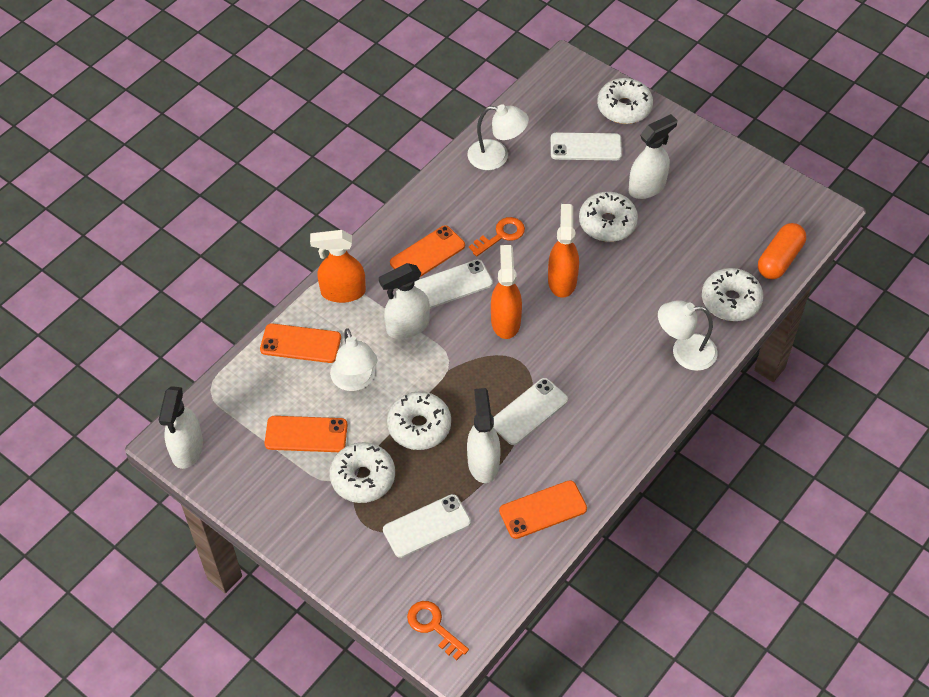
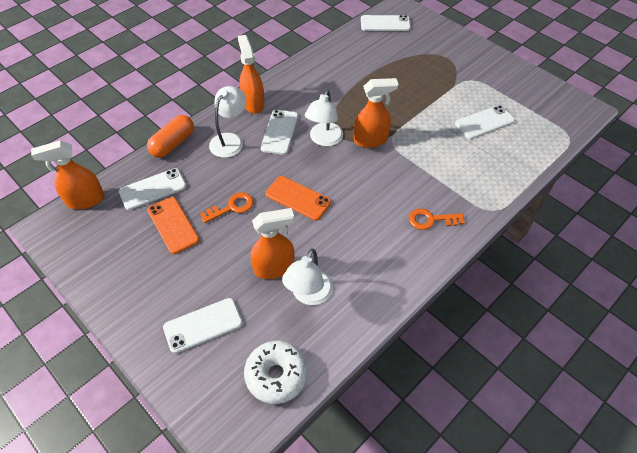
orange phone: 4 -> 2
orange spray bottle: 3 -> 4
white donut: 5 -> 1
white phone: 4 -> 5
white spray bottle: 4 -> 0

